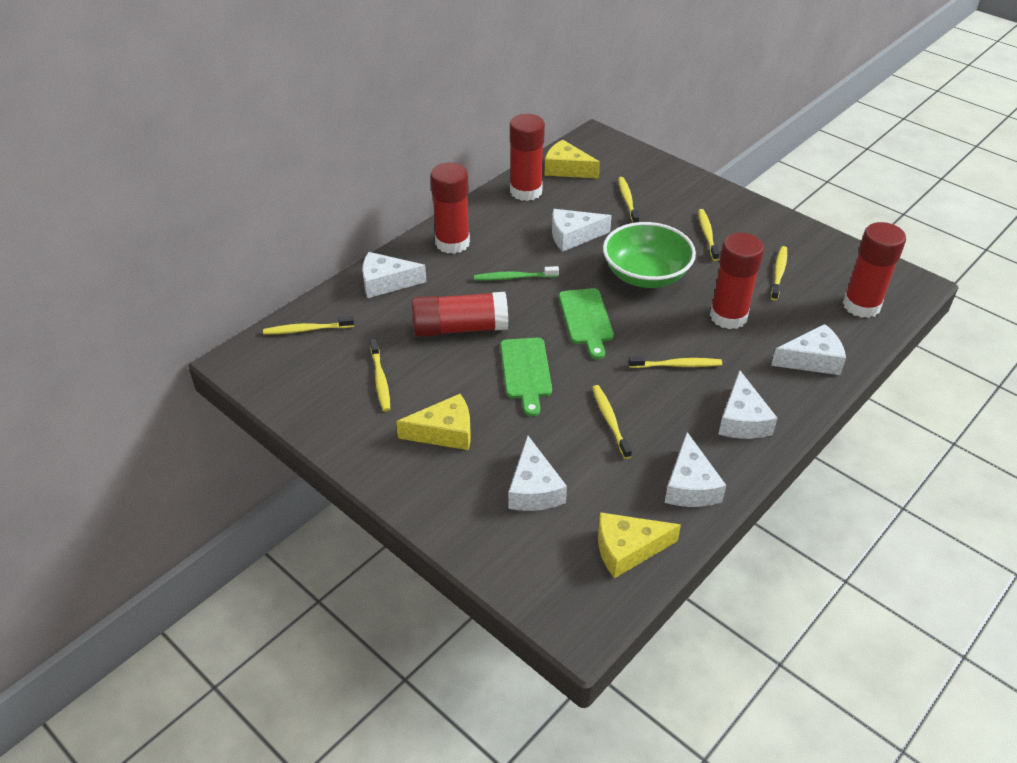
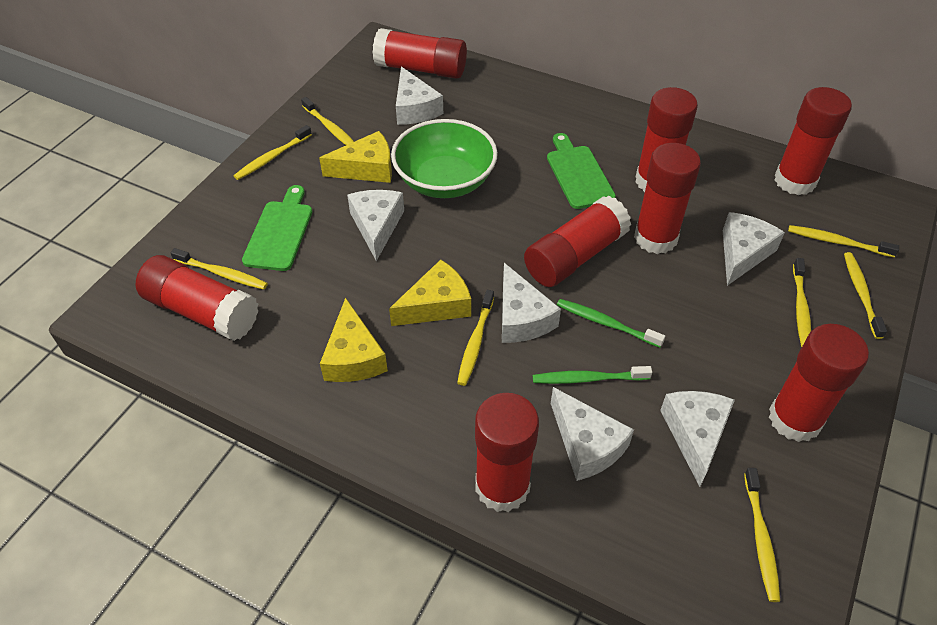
green toothbrush: 1 -> 2
red glue stick: 5 -> 8
yellow toothbrush: 7 -> 8

